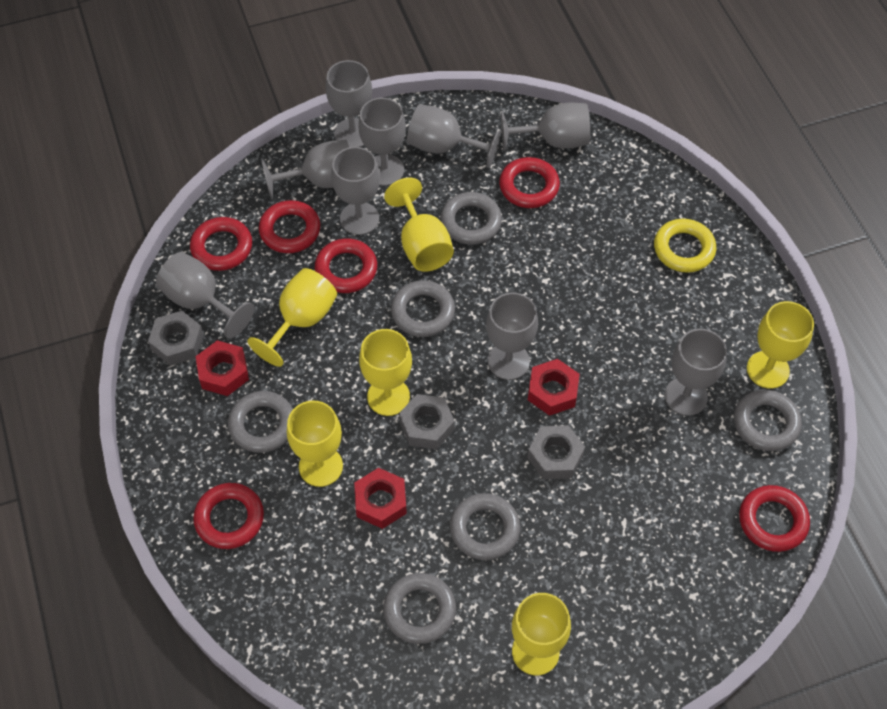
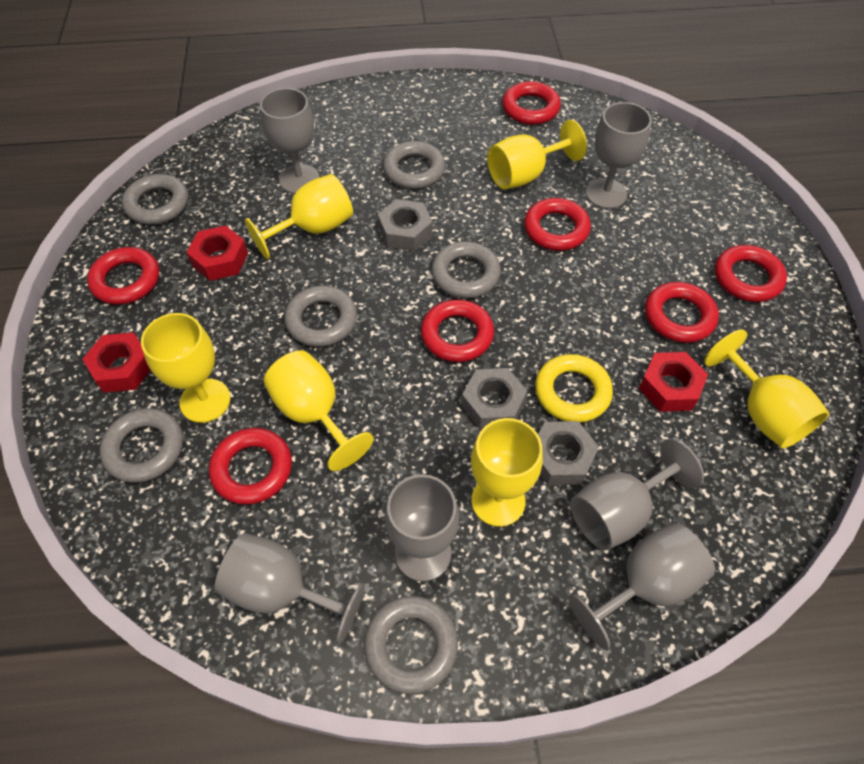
grey goblet: 9 -> 6
red ring: 6 -> 7

